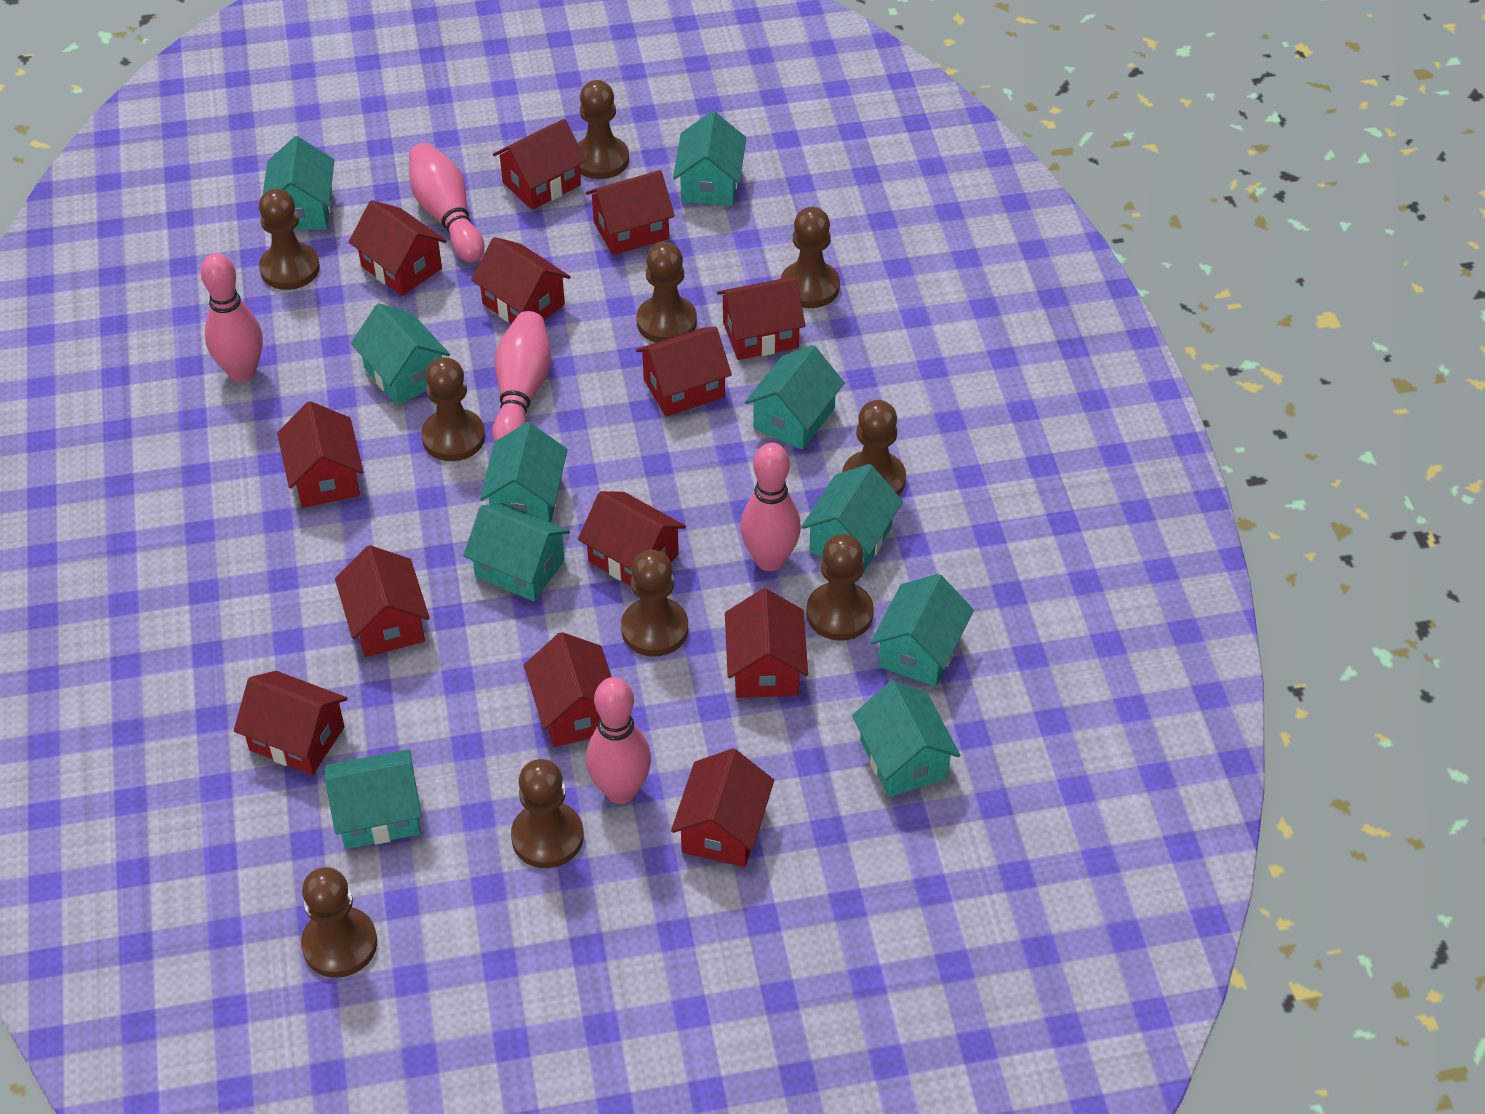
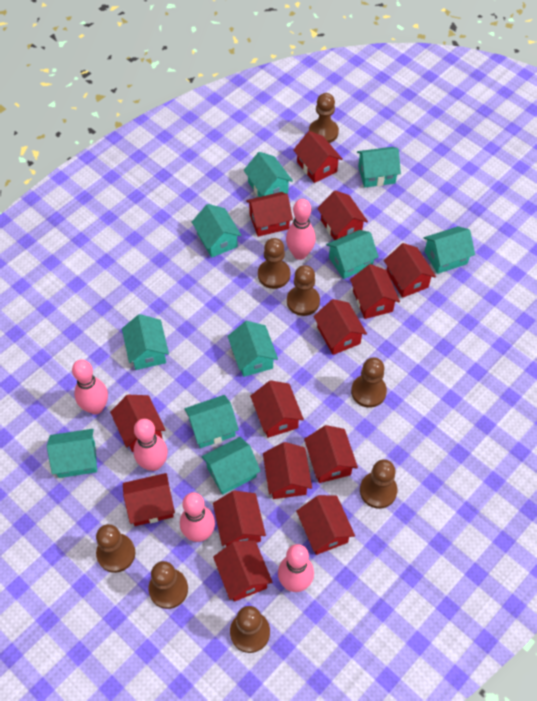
brown pawn: 10 -> 8
red house: 13 -> 14

